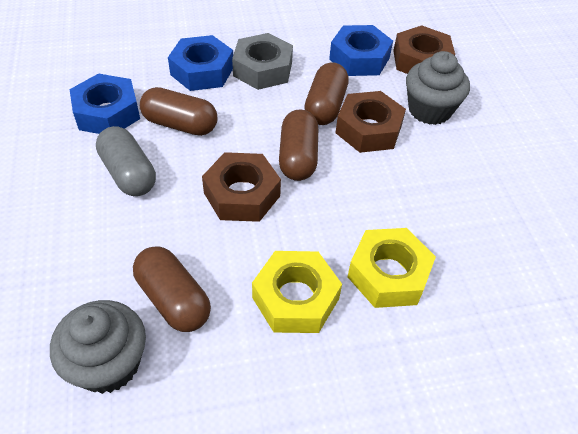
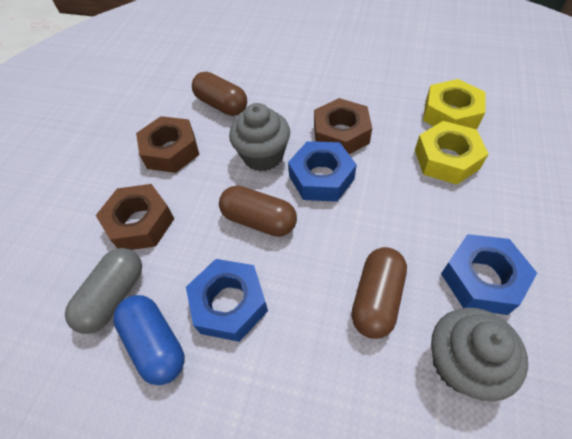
blue capsule: 0 -> 1
brown capsule: 4 -> 3
grey nut: 1 -> 0

